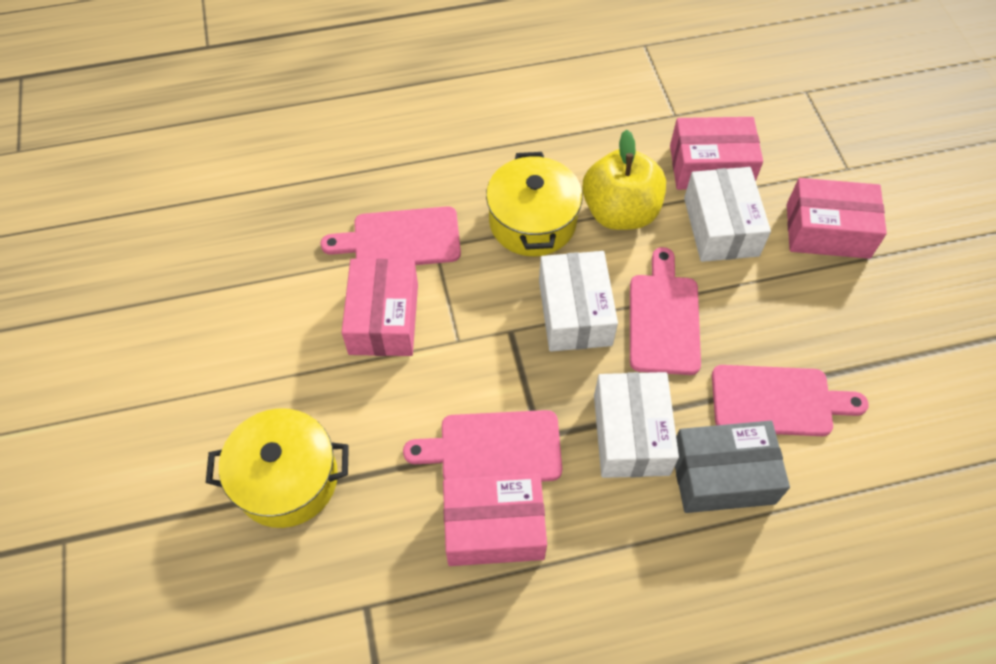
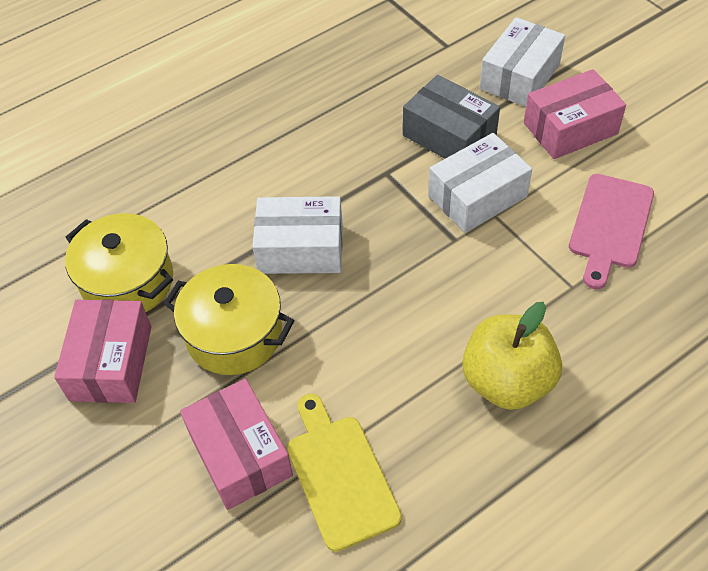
pink box: 4 -> 3
pink cutting board: 4 -> 1
yellow cutting board: 0 -> 1

